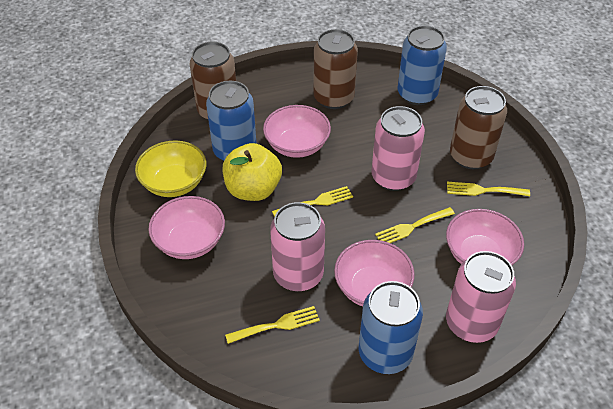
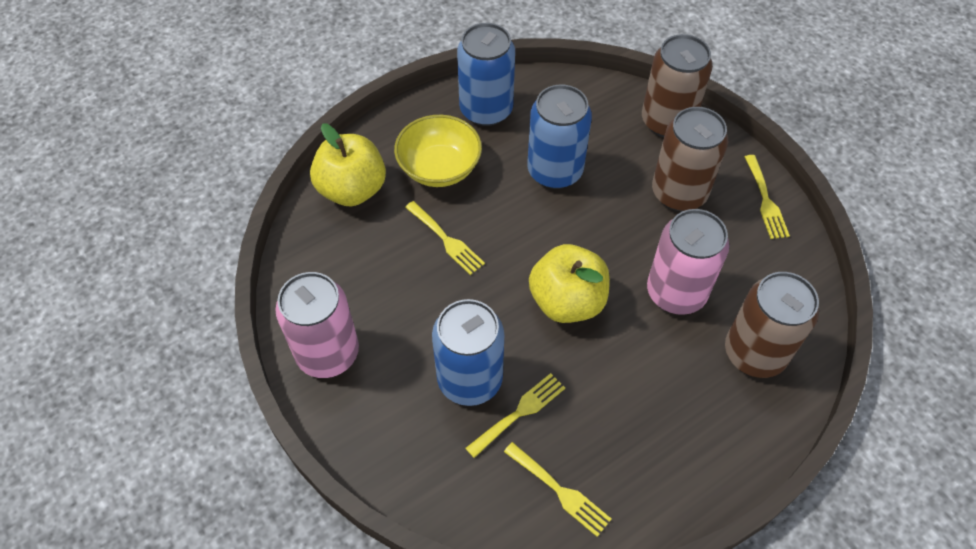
pink bowl: 4 -> 0
pink can: 3 -> 2
yellow apple: 1 -> 2

